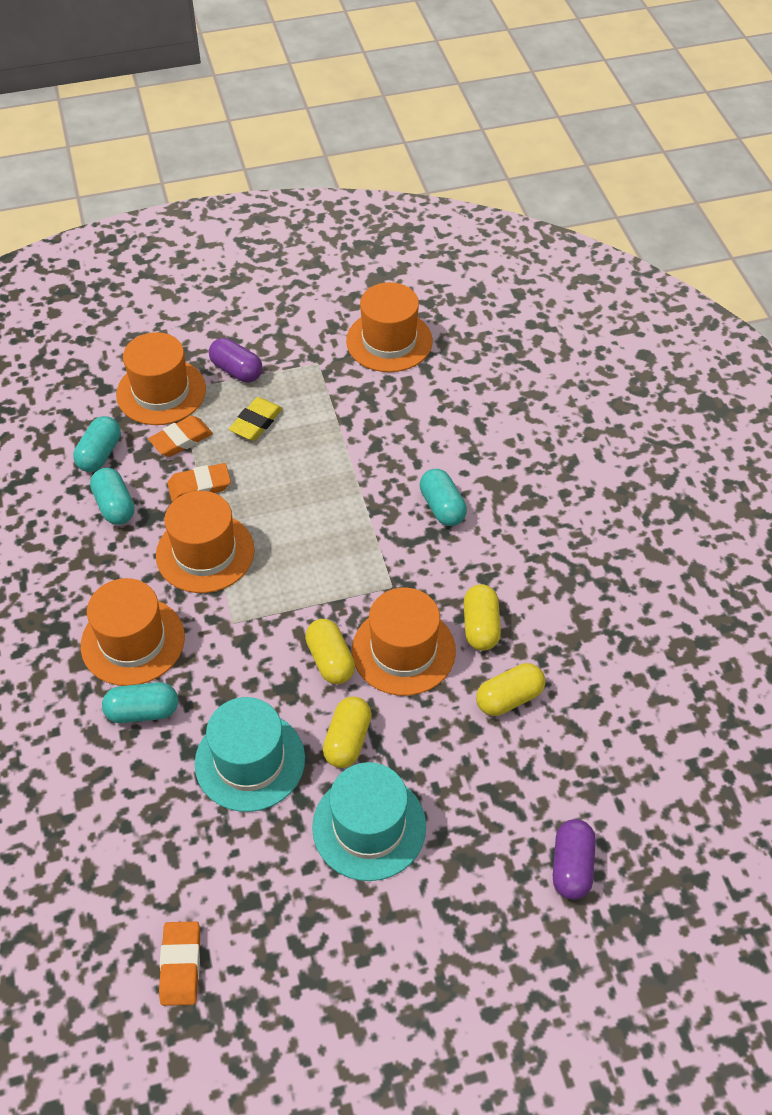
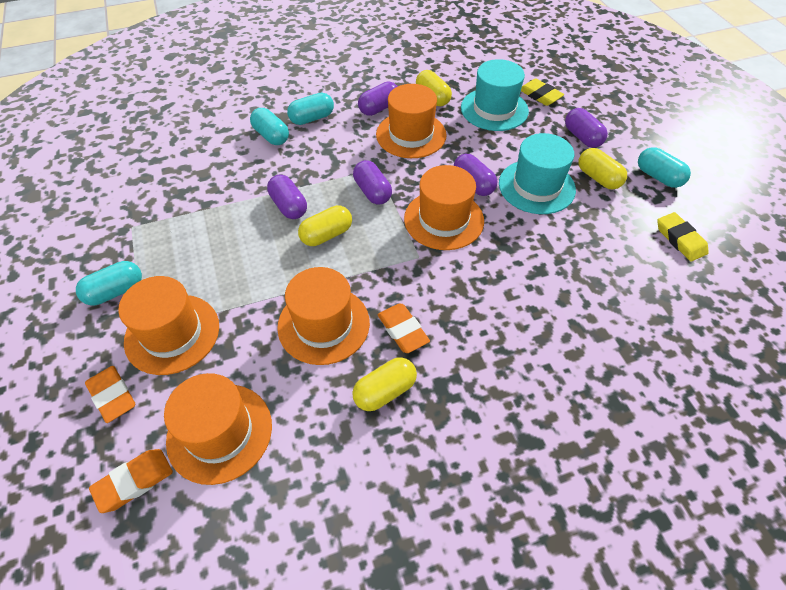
purple capsule: 2 -> 5
yellow eraser: 1 -> 2

